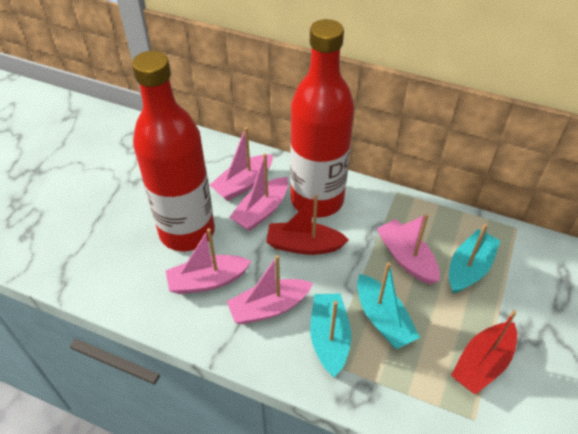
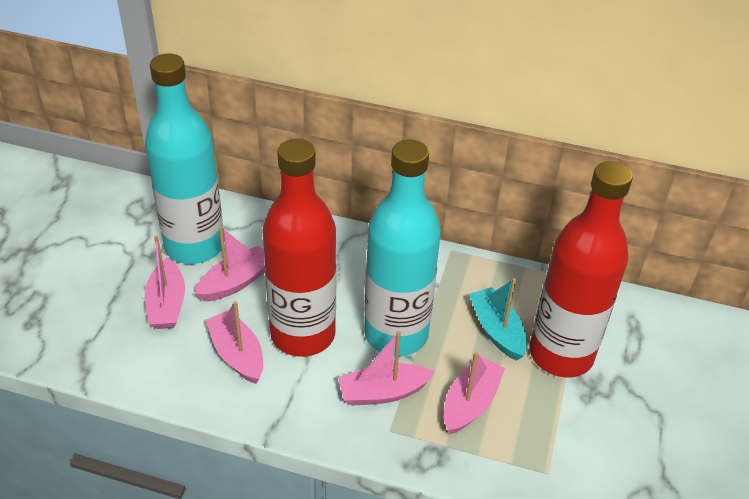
red boat: 2 -> 0
turquoise boat: 3 -> 1
turquoise bottle: 0 -> 2

